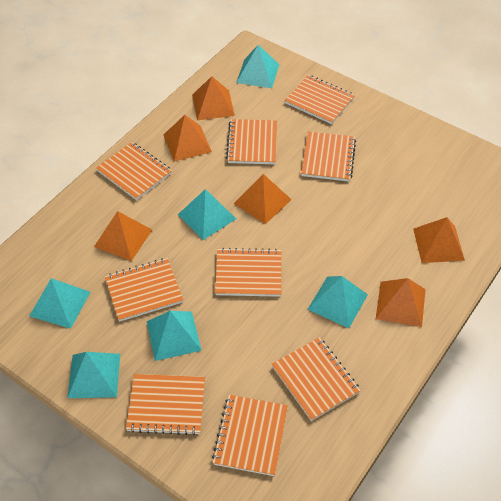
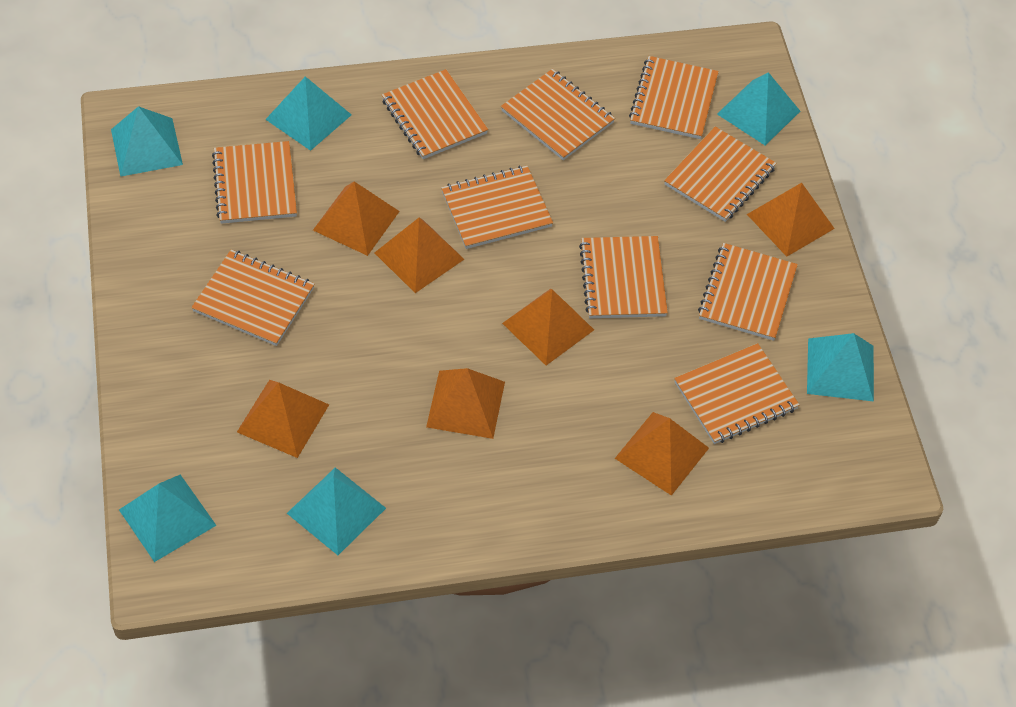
orange notebook: 9 -> 10
orange pyramid: 6 -> 7

